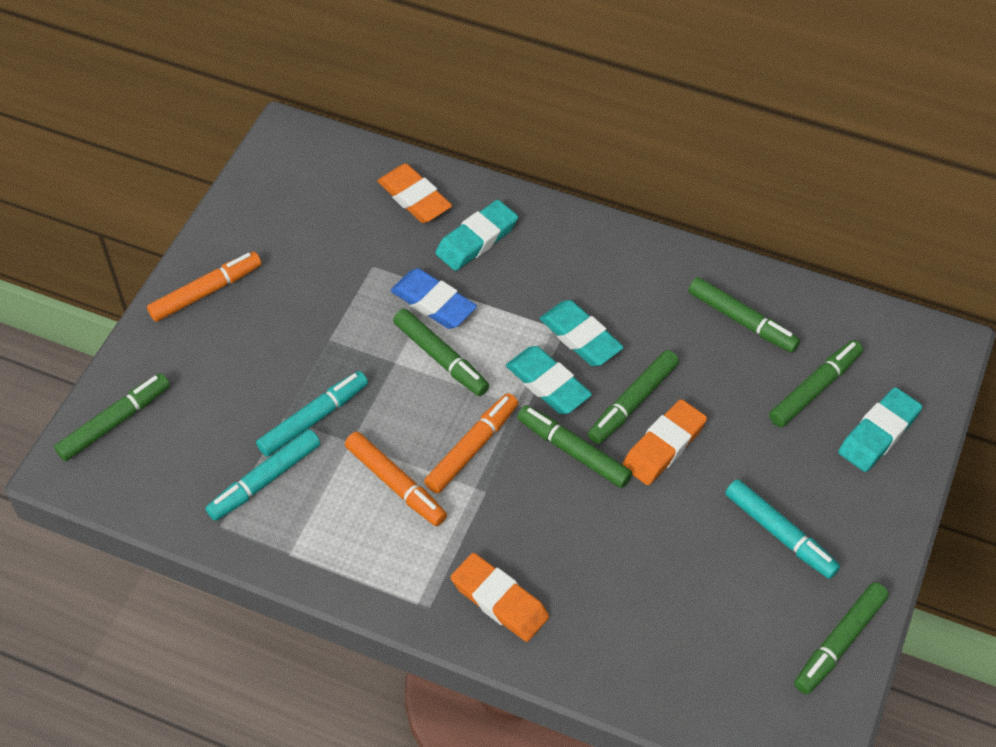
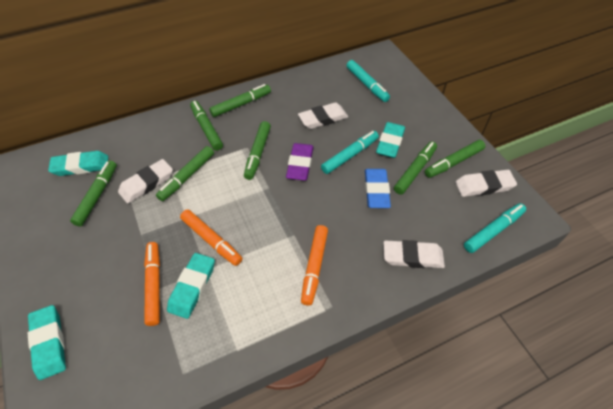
orange eraser: 3 -> 0
purple eraser: 0 -> 1
white eraser: 0 -> 4

